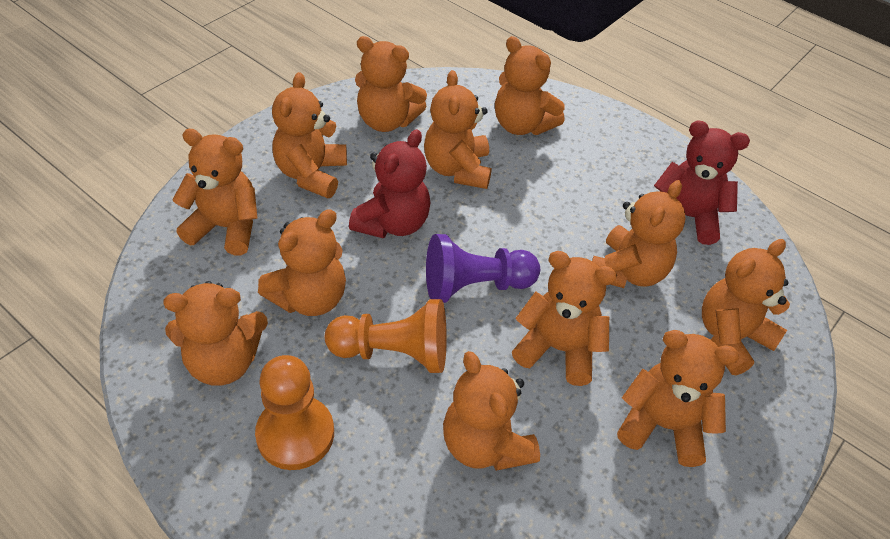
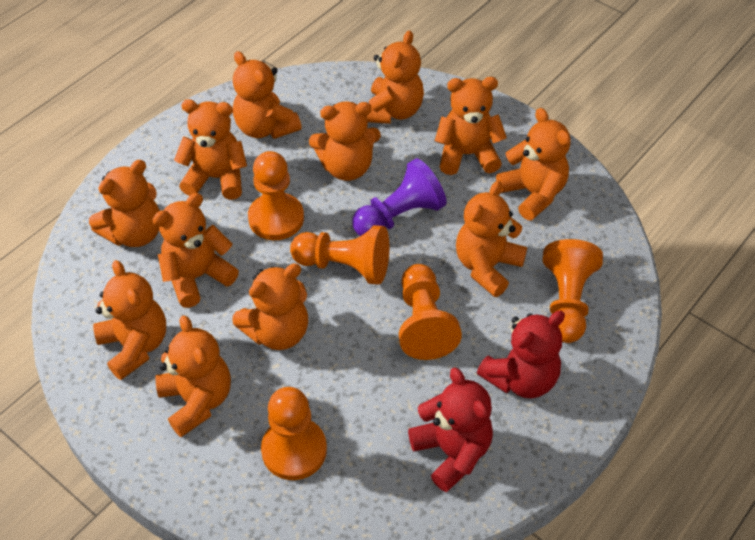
orange pawn: 2 -> 5

